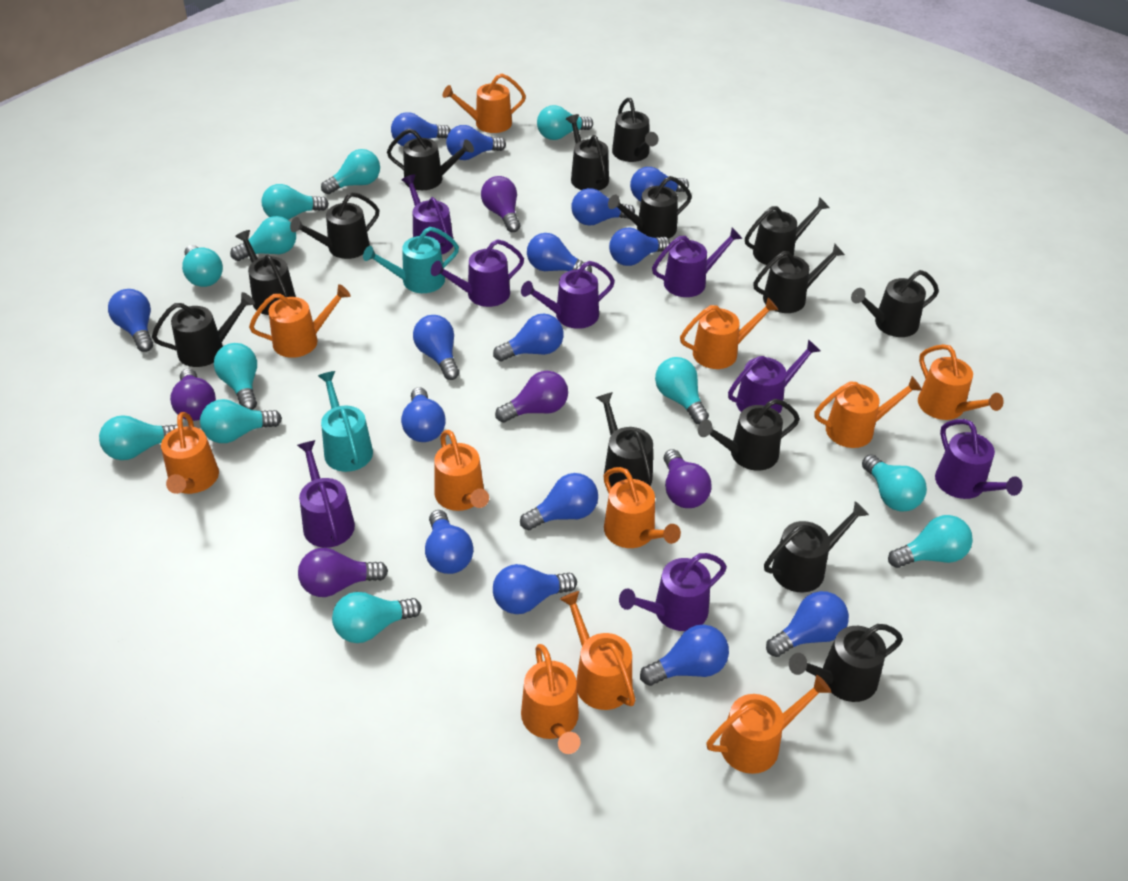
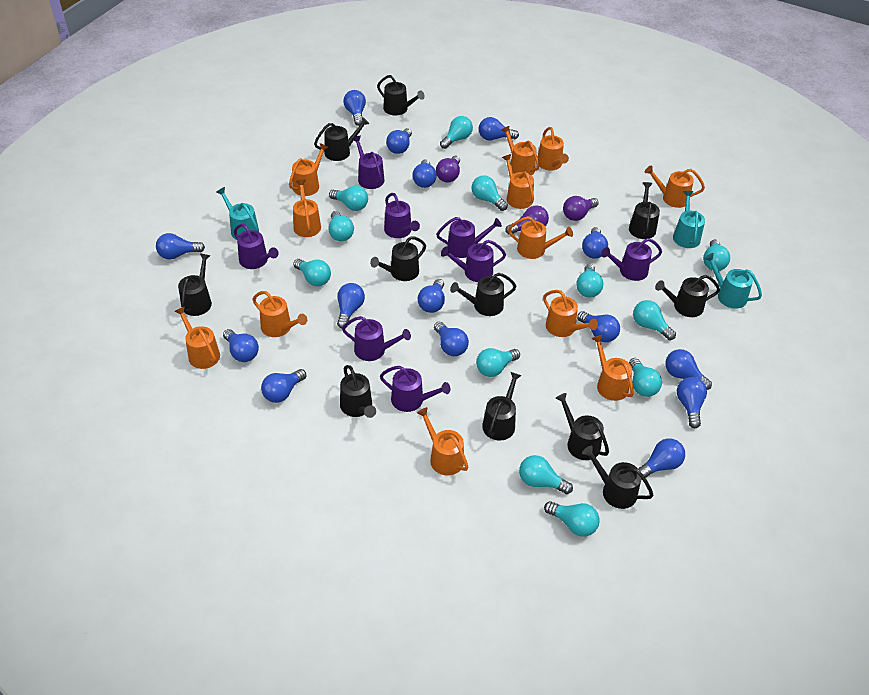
black watering can: 14 -> 11
orange watering can: 11 -> 12
purple light bulb: 5 -> 3
turquoise watering can: 2 -> 3

